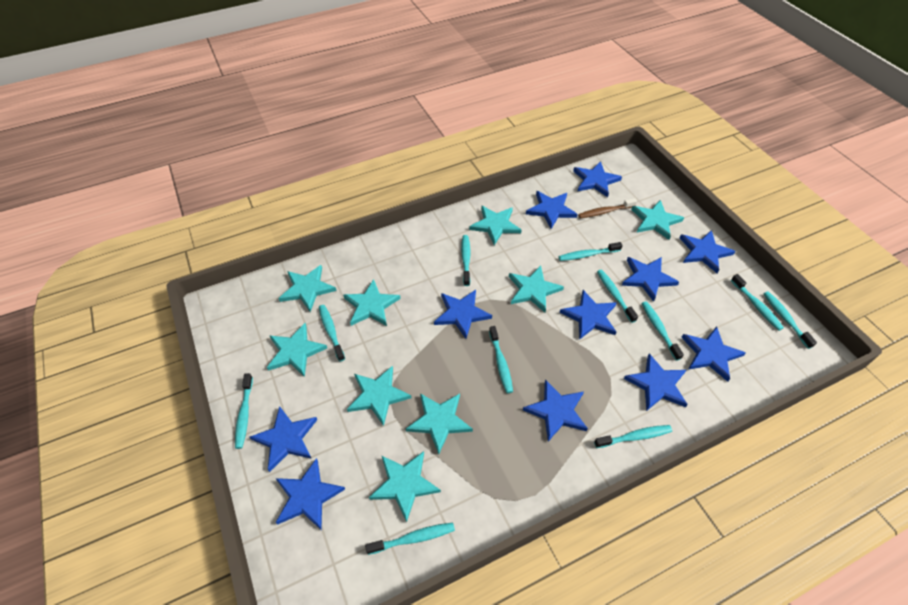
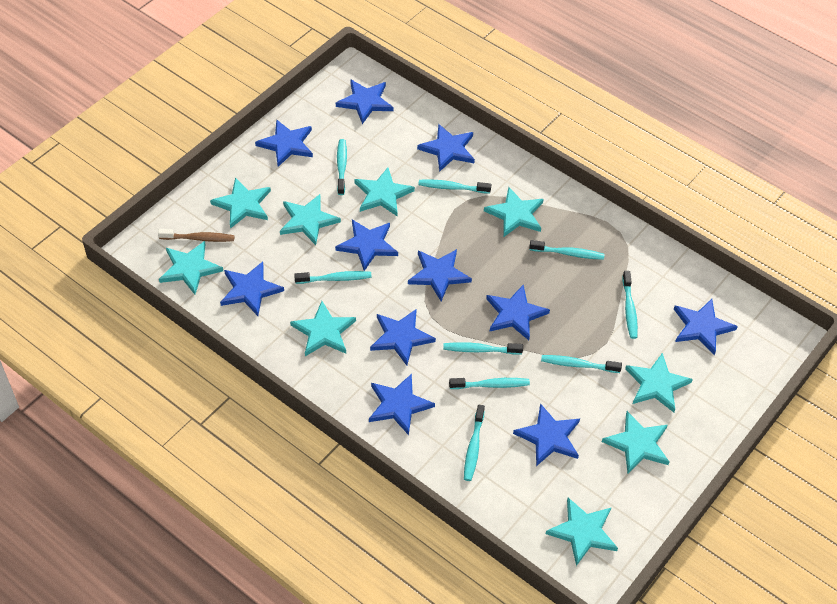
turquoise toothbrush: 11 -> 9

